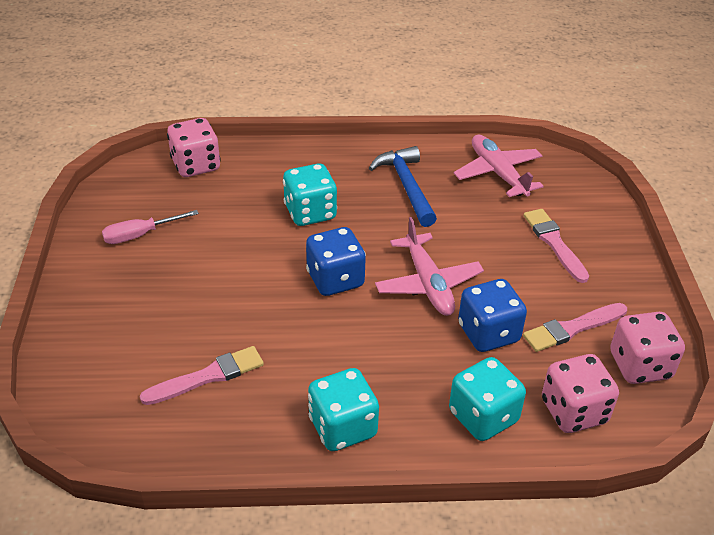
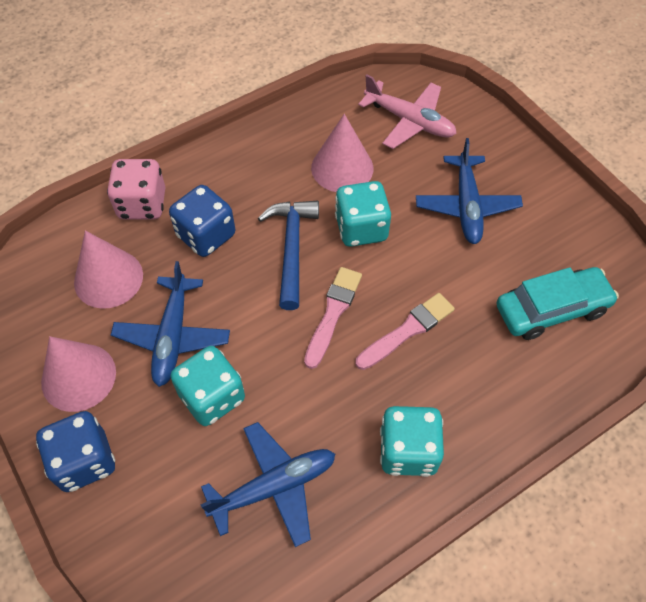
blue plane: 0 -> 3
pink brush: 3 -> 2
pink cone: 0 -> 3
pink dice: 3 -> 1
pink plane: 2 -> 1
pink screwdriver: 1 -> 0
turquoise car: 0 -> 1

